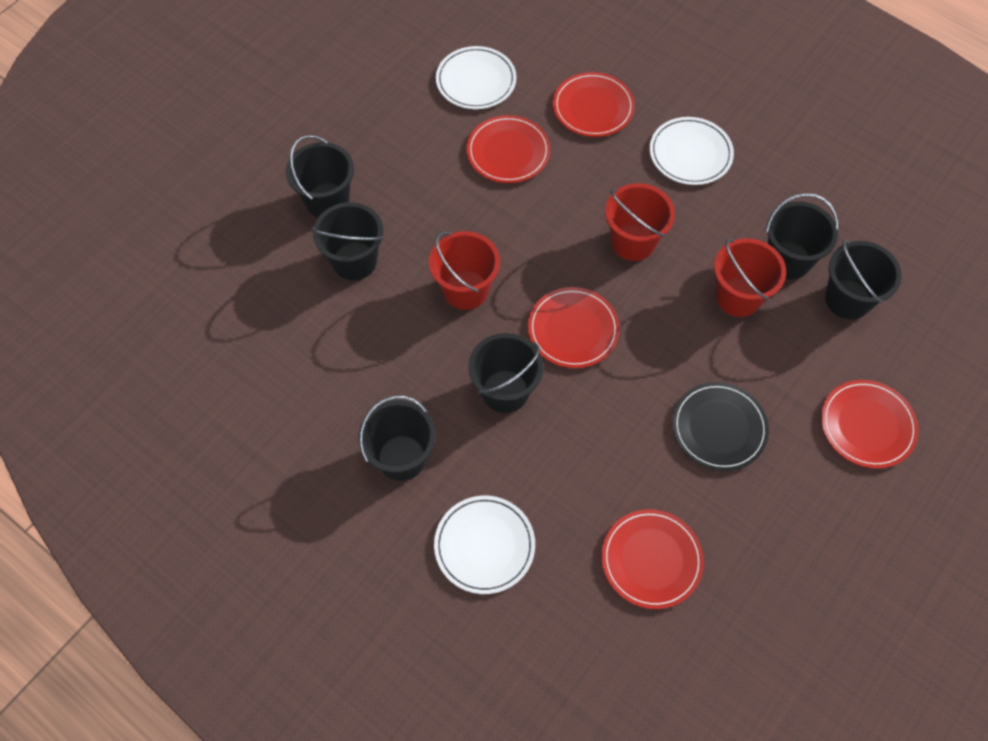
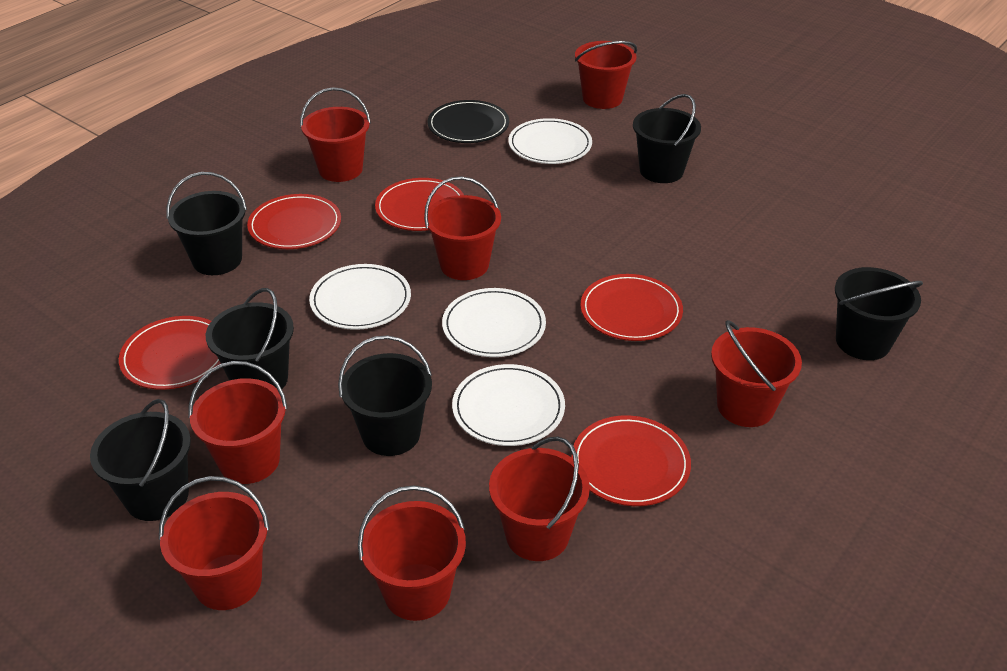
red bucket: 3 -> 8
white plate: 3 -> 4

